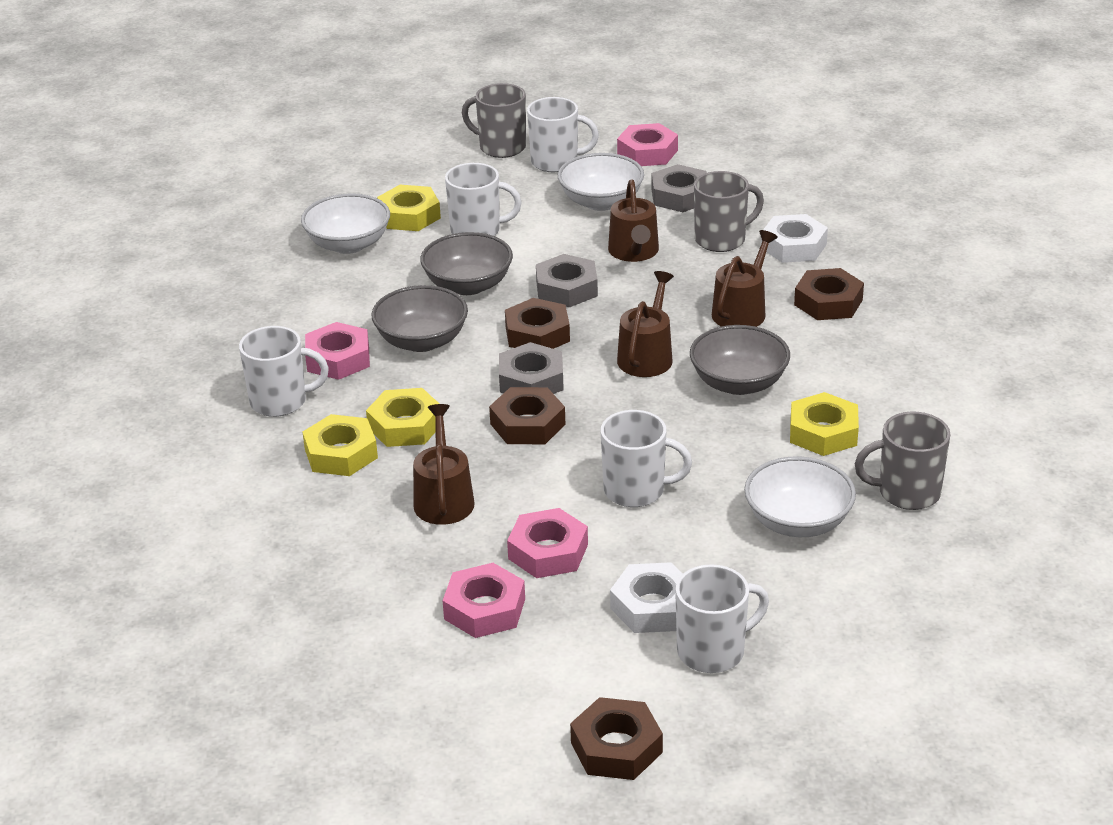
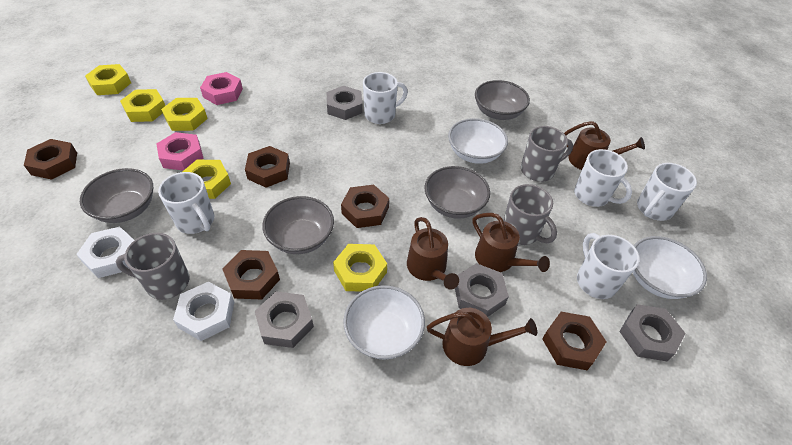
brown nut: 4 -> 5
grey bowl: 3 -> 4
grey nut: 3 -> 4
pink nut: 4 -> 2
yellow nut: 4 -> 5

